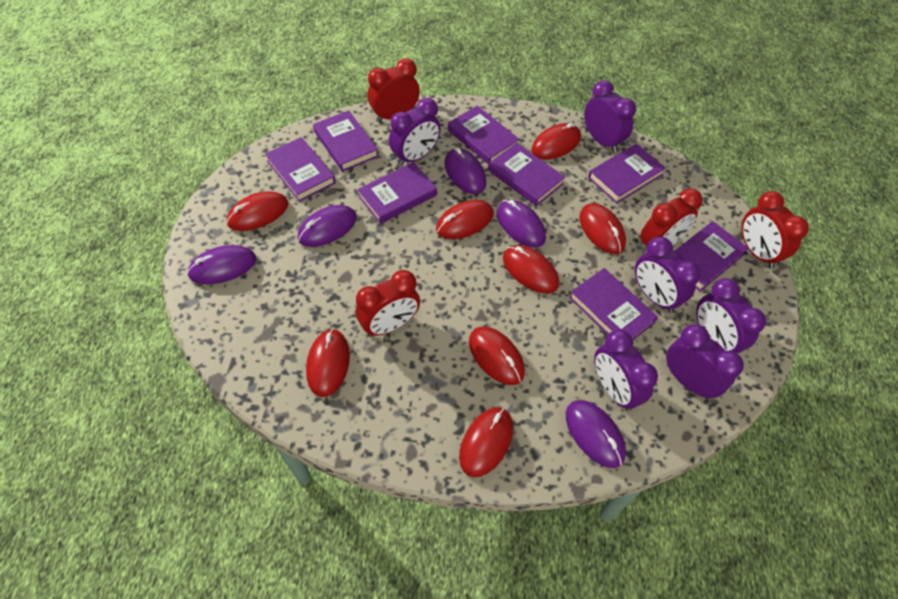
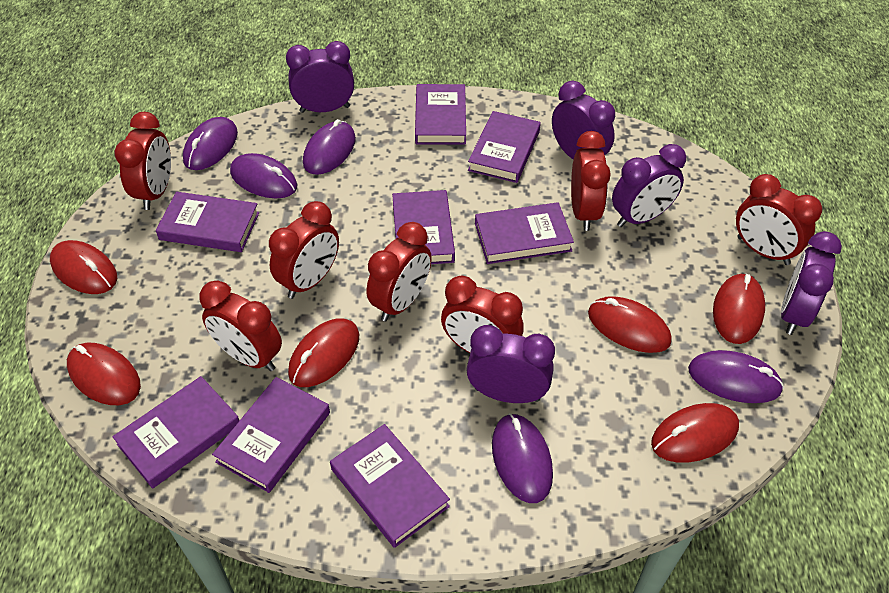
purple clock: 6 -> 5
red clock: 4 -> 7
red mouse: 8 -> 6

